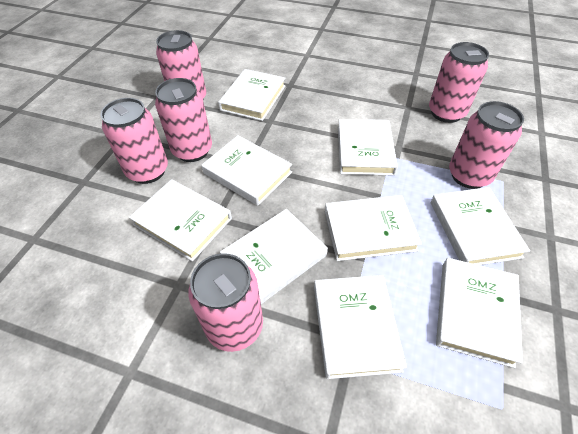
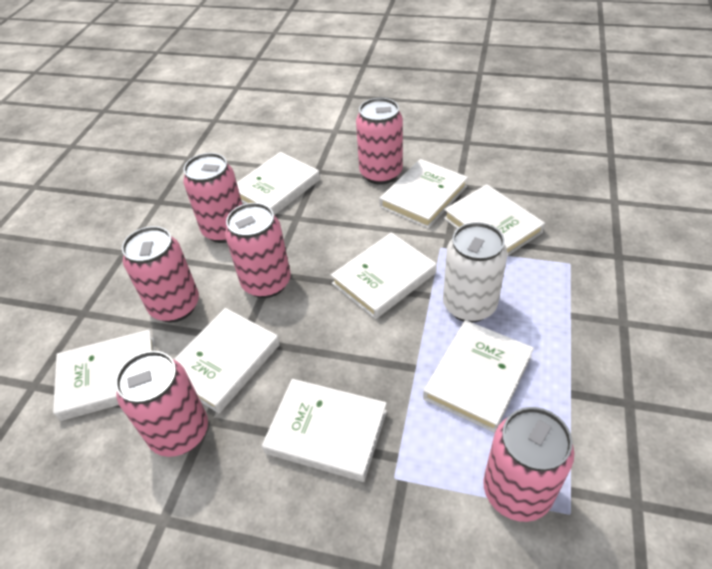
white book: 9 -> 8
white can: 0 -> 1

